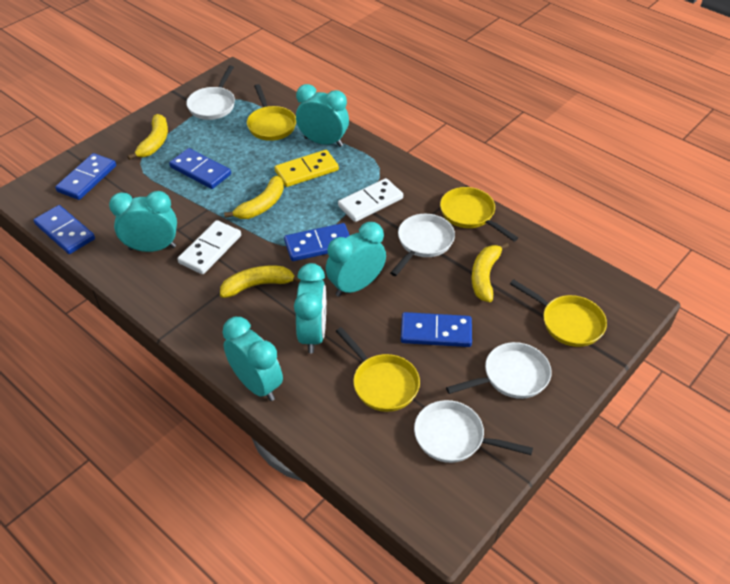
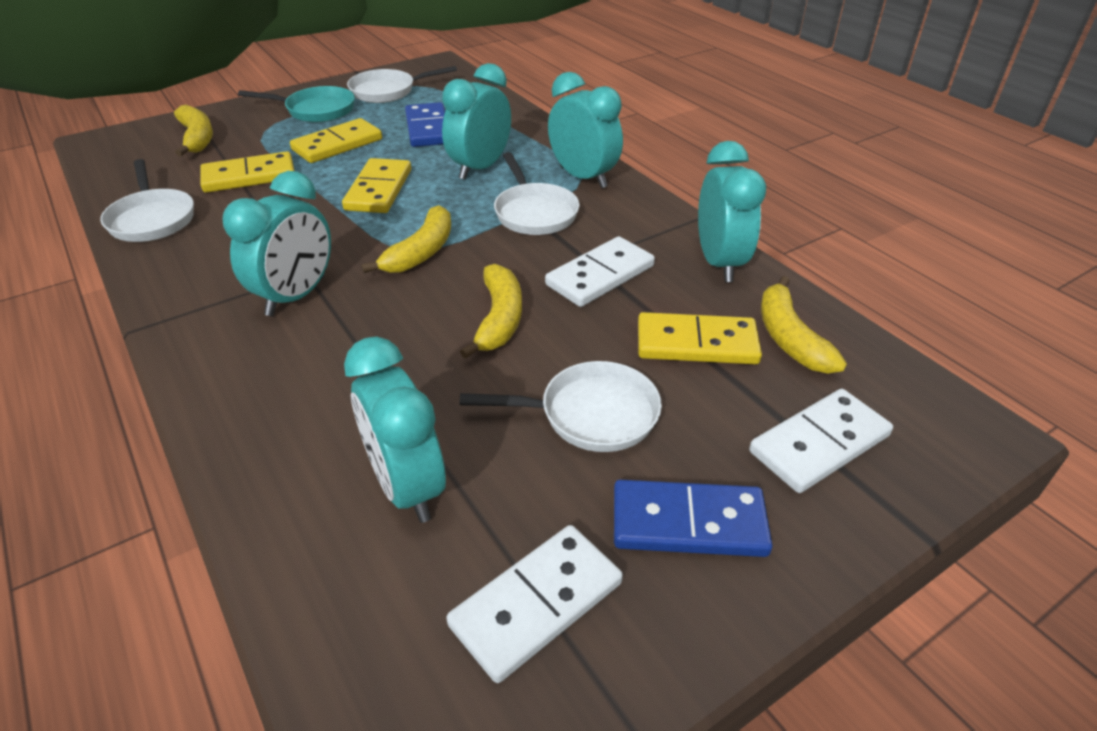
blue domino: 5 -> 2
turquoise pan: 0 -> 1
white domino: 2 -> 3
yellow domino: 1 -> 4
yellow pan: 4 -> 0

